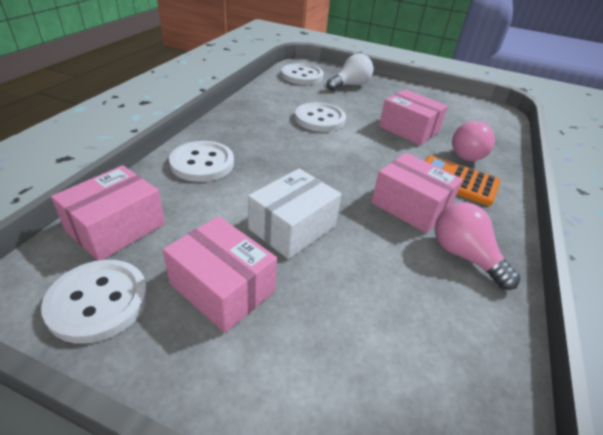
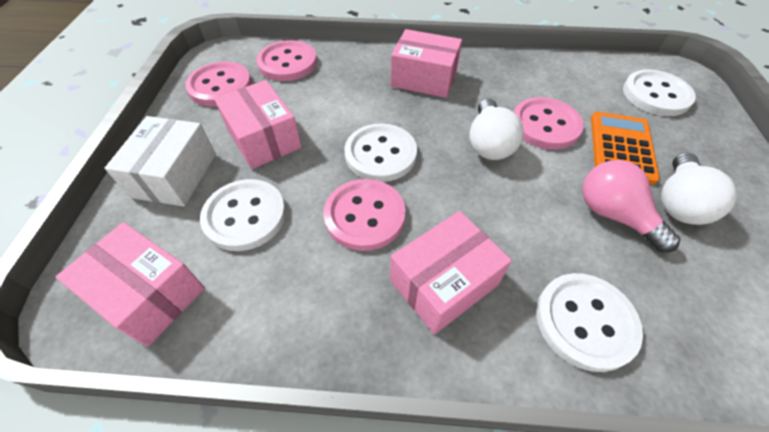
pink button: 0 -> 4
pink light bulb: 2 -> 1
white light bulb: 1 -> 2

